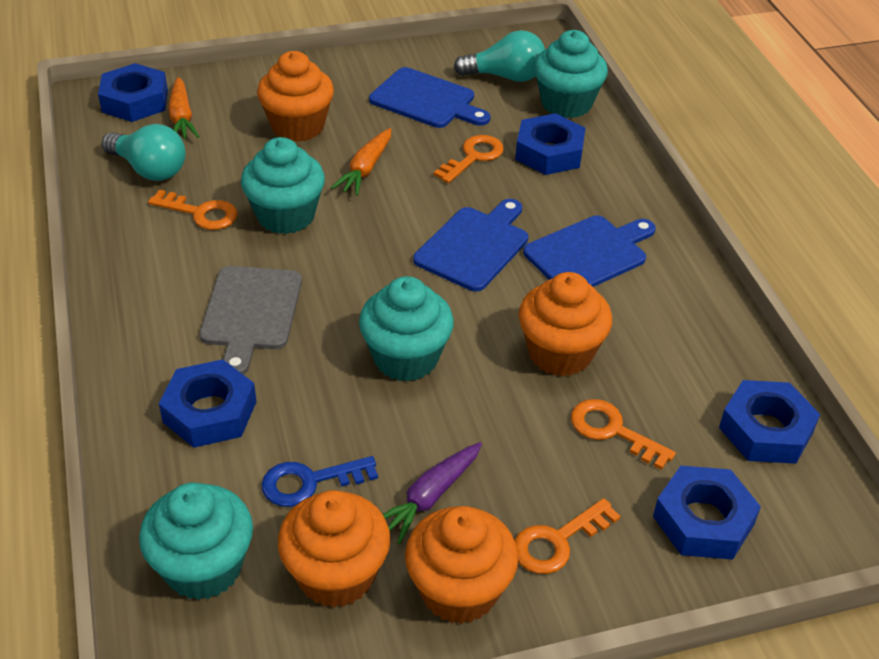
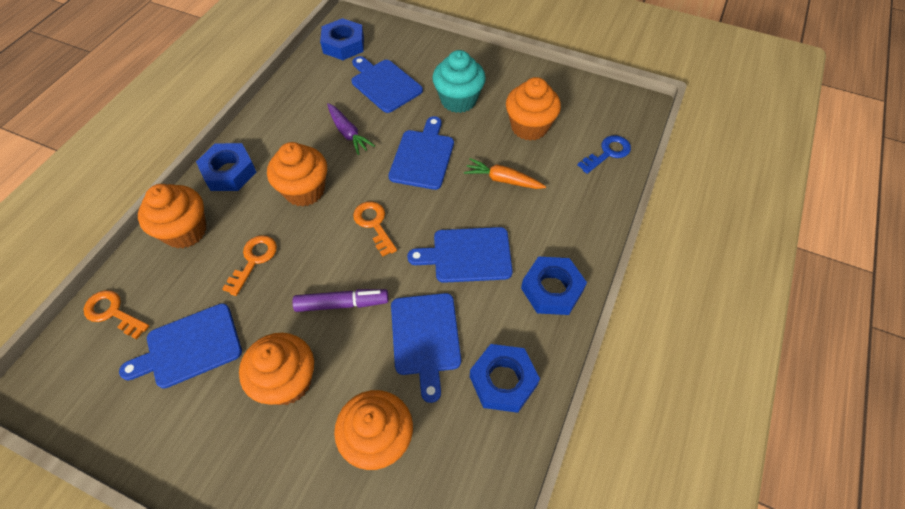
blue cutting board: 3 -> 5
blue nut: 5 -> 4
grey cutting board: 1 -> 0
orange carrot: 2 -> 1
orange cupcake: 4 -> 5
orange key: 4 -> 3
purple marker: 0 -> 1
turquoise cupcake: 4 -> 1
turquoise light bulb: 2 -> 0

